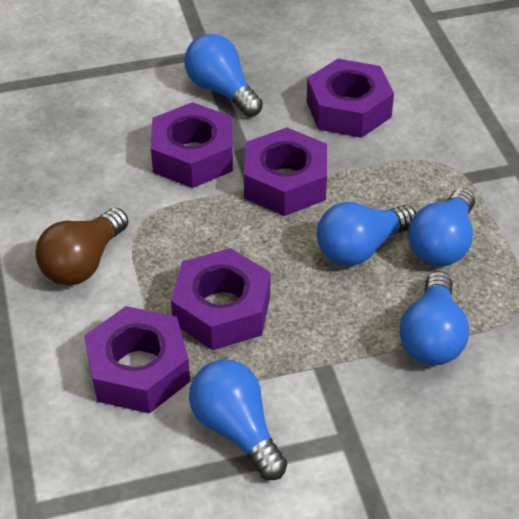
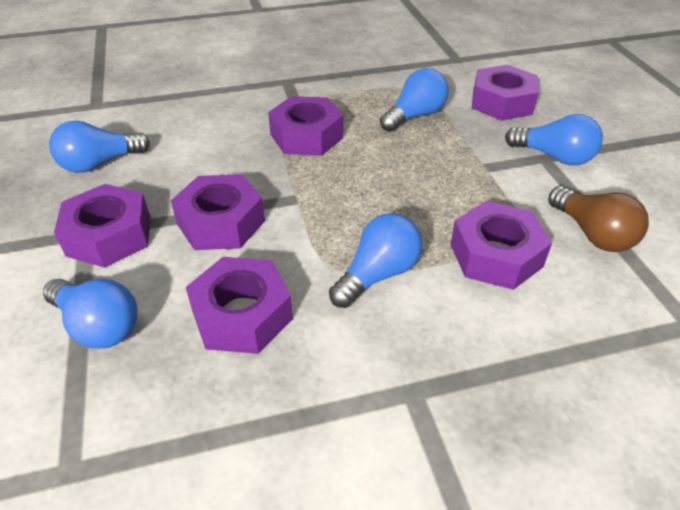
purple nut: 5 -> 6

